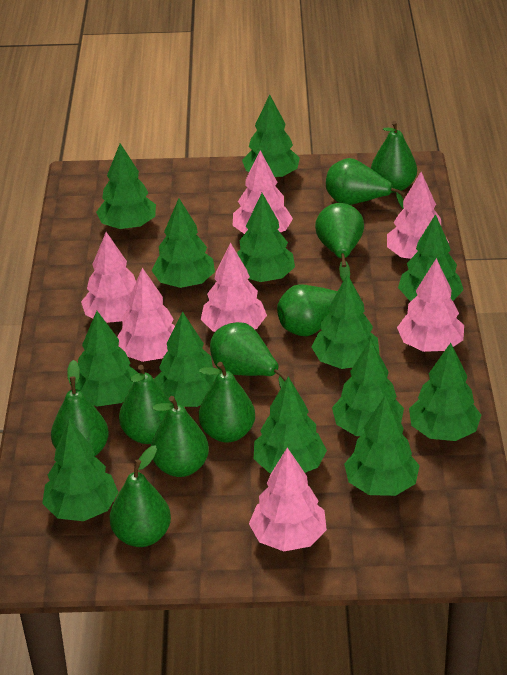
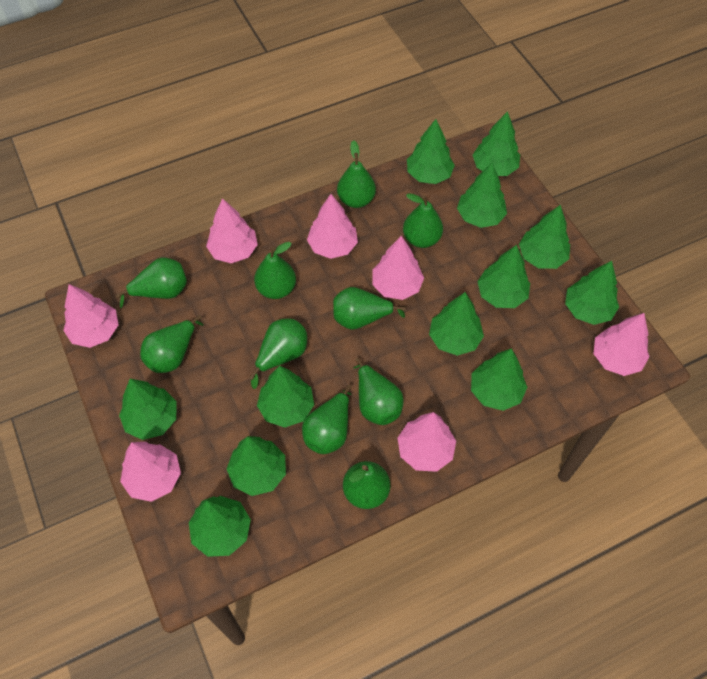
green tree: 13 -> 12

